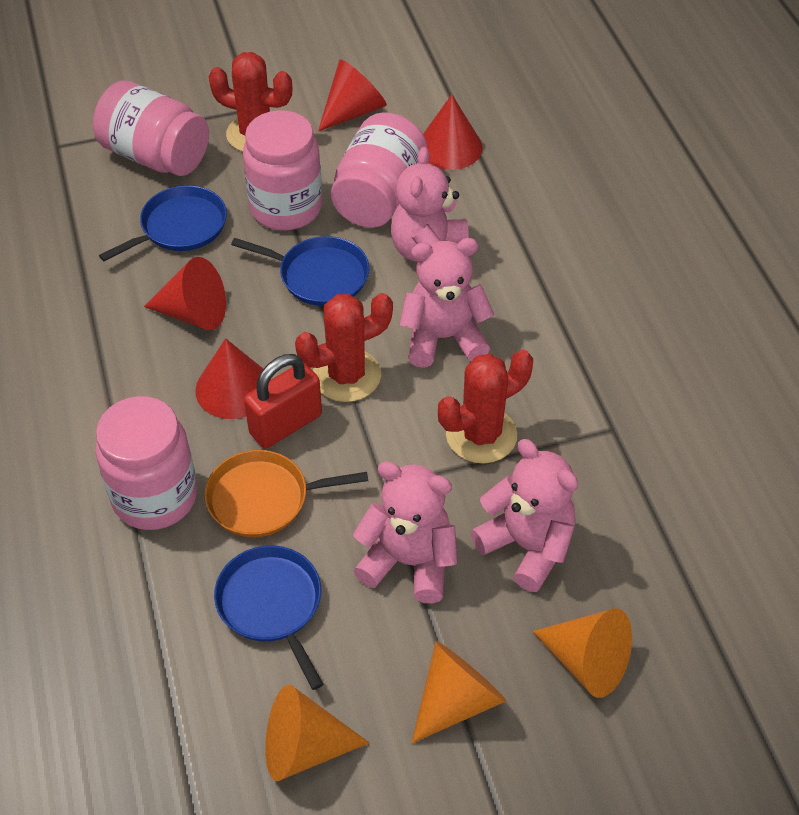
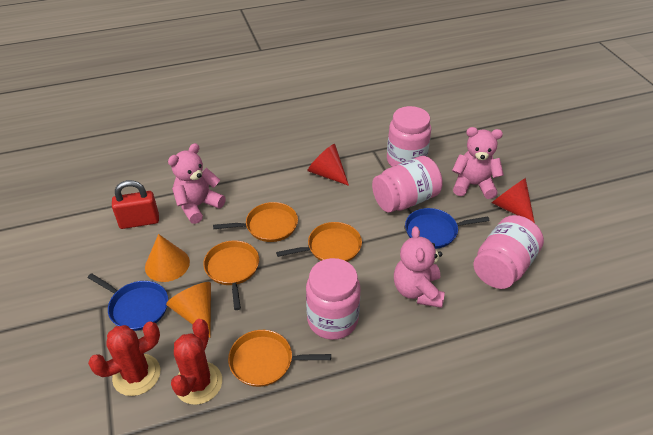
blue pan: 3 -> 2
orange cone: 3 -> 2
orange pan: 1 -> 4
pink teddy bear: 4 -> 3
red cactus: 3 -> 2
red cone: 4 -> 2

